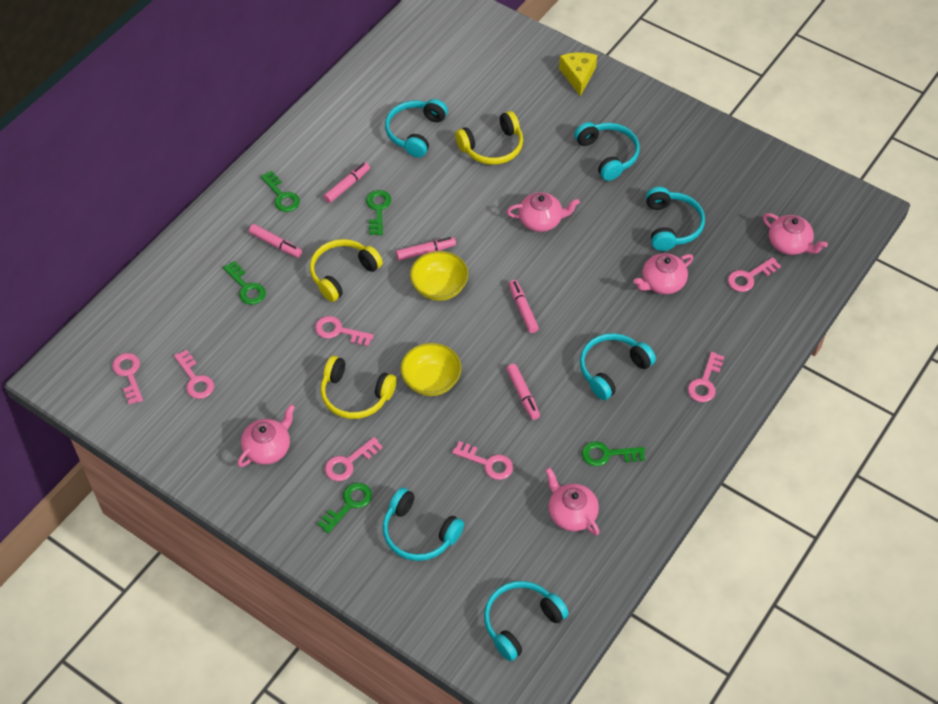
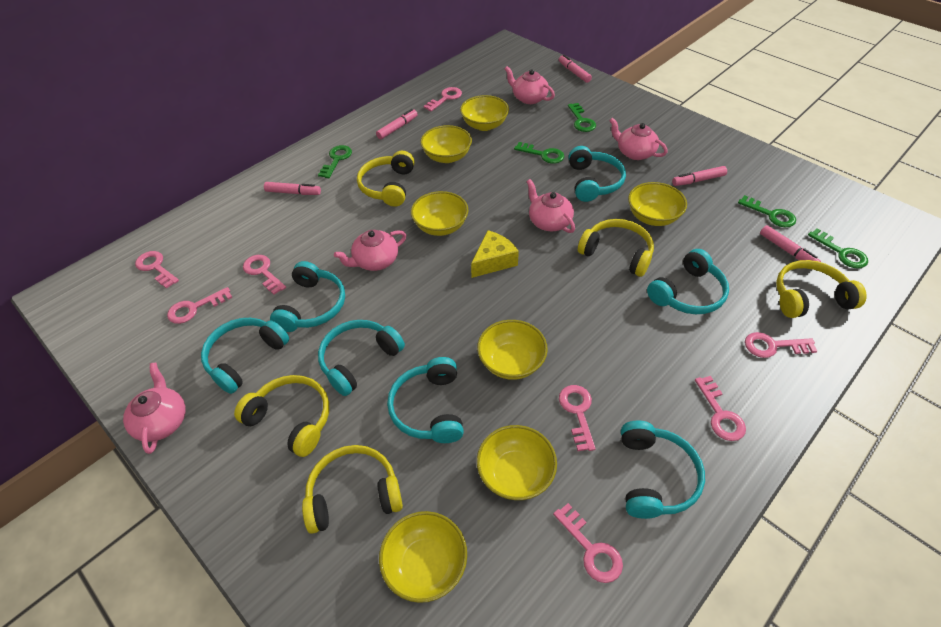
pink key: 7 -> 8
turquoise headphones: 6 -> 7
yellow bowl: 2 -> 7
yellow headphones: 3 -> 5

